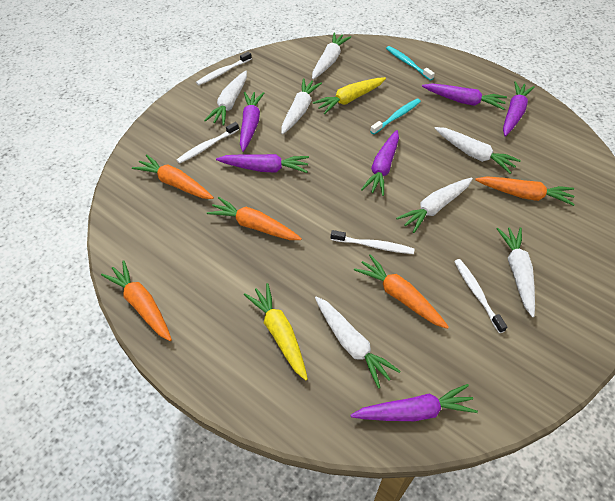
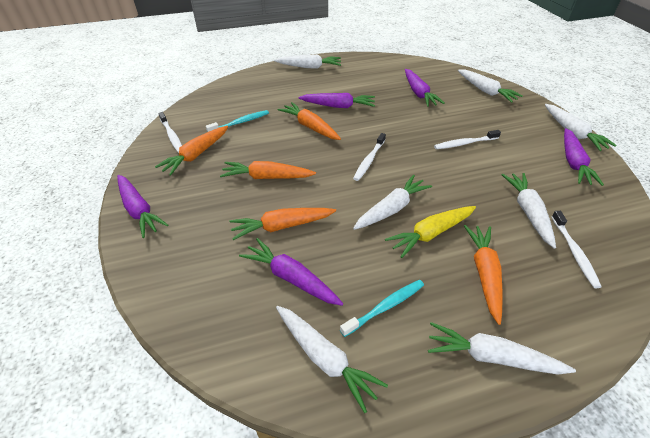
purple carrot: 6 -> 5
yellow carrot: 2 -> 1

